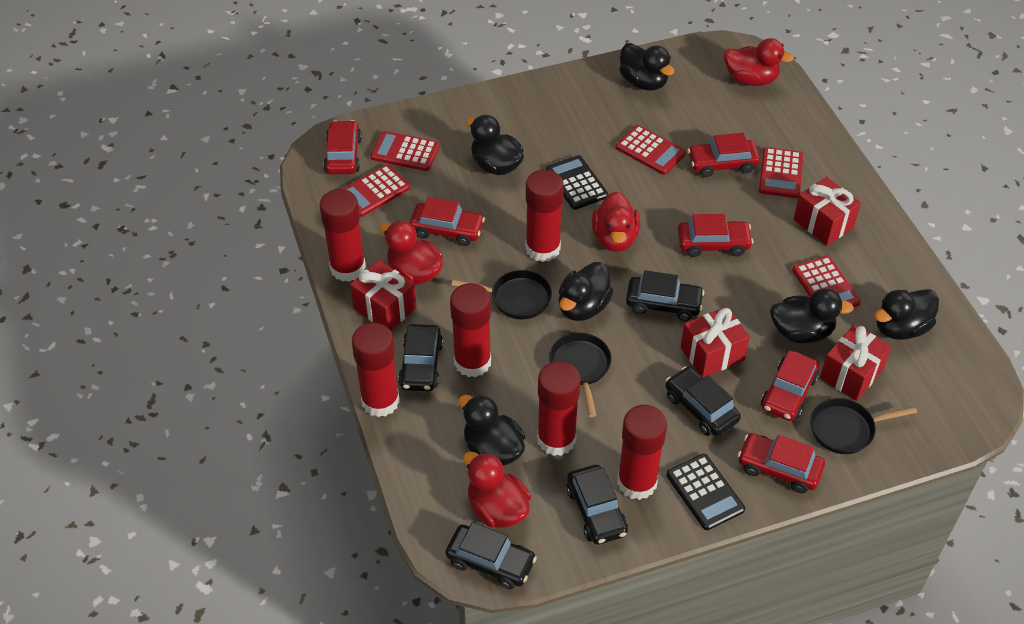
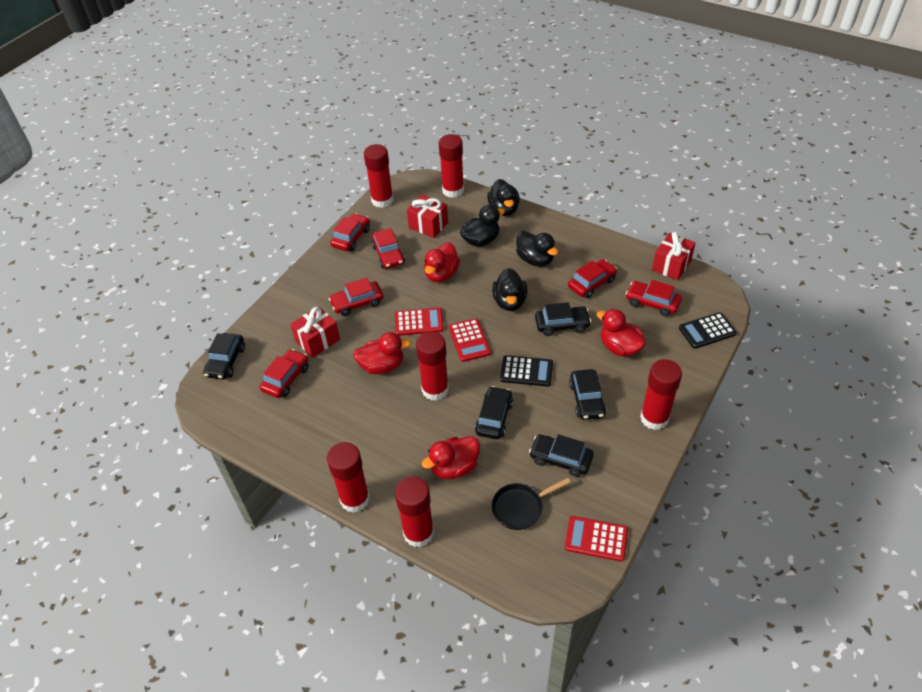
black duck: 6 -> 4
black pan: 3 -> 1
red calculator: 5 -> 3
red gift: 4 -> 3

